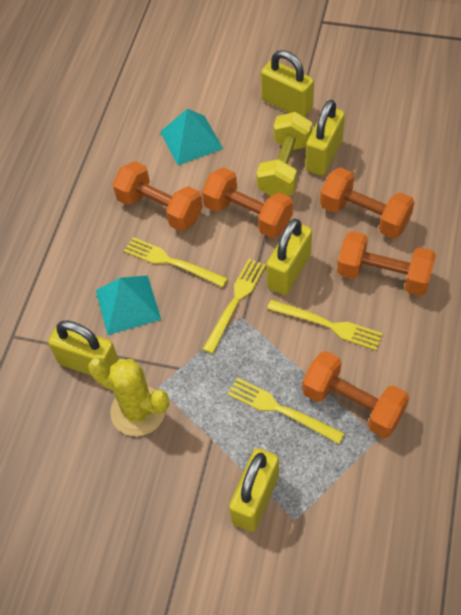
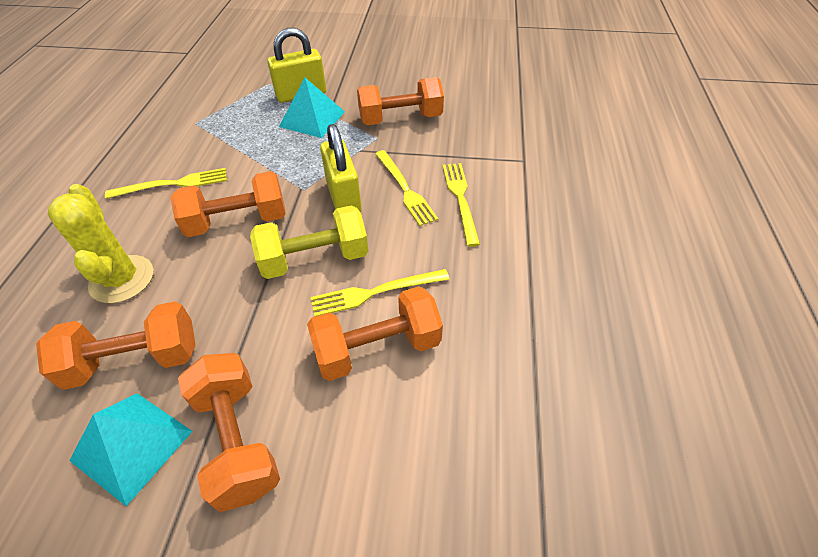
yellow padlock: 5 -> 2

